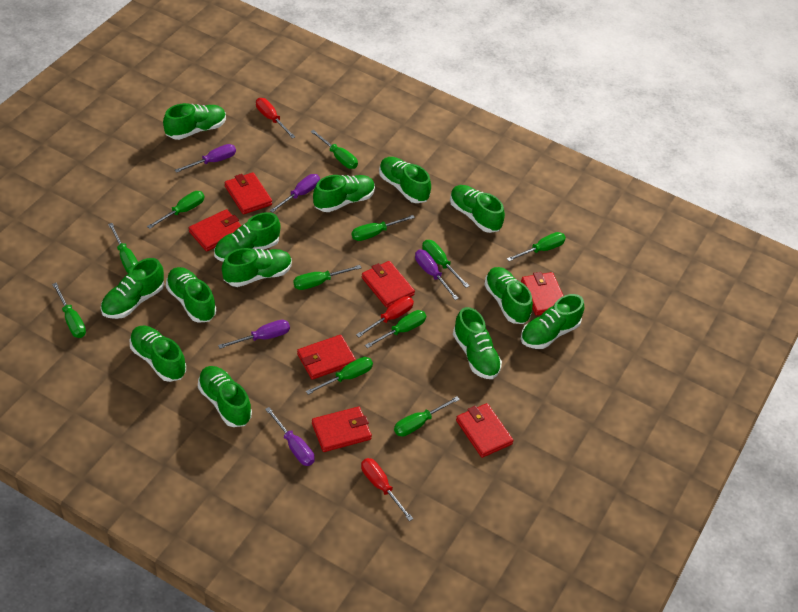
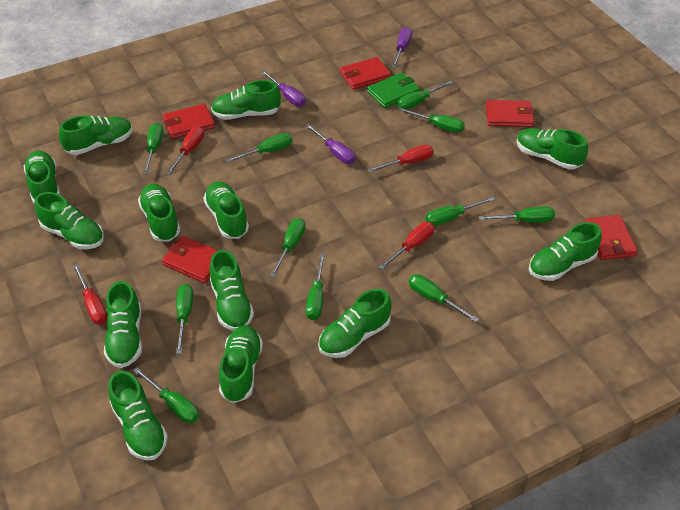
green wallet: 0 -> 1
purple screwdriver: 5 -> 3
red screwdriver: 3 -> 4
red wallet: 7 -> 5

